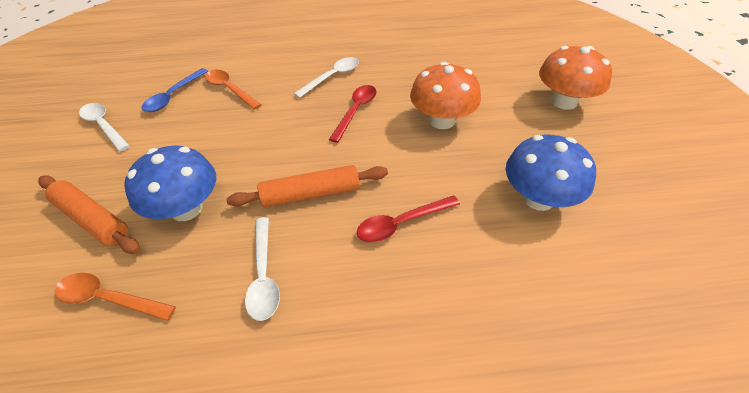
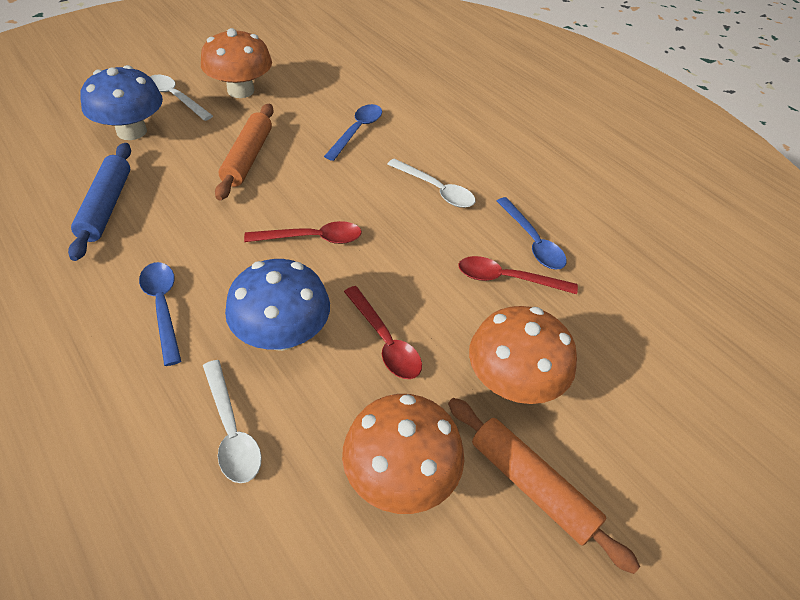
blue rolling pin: 0 -> 1
blue spoon: 1 -> 3
orange mushroom: 2 -> 3
orange spoon: 2 -> 0
red spoon: 2 -> 3

